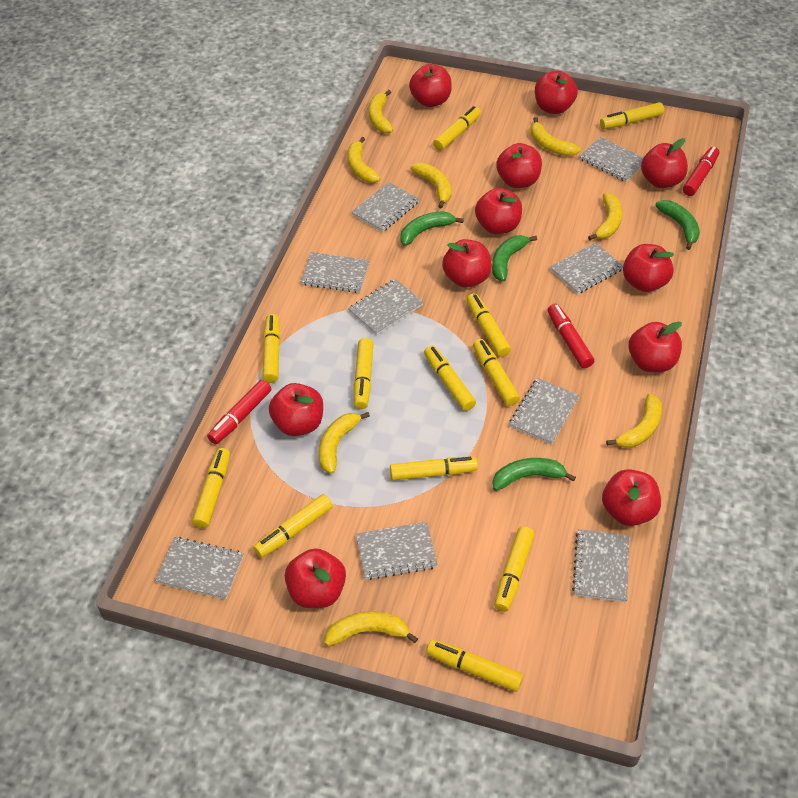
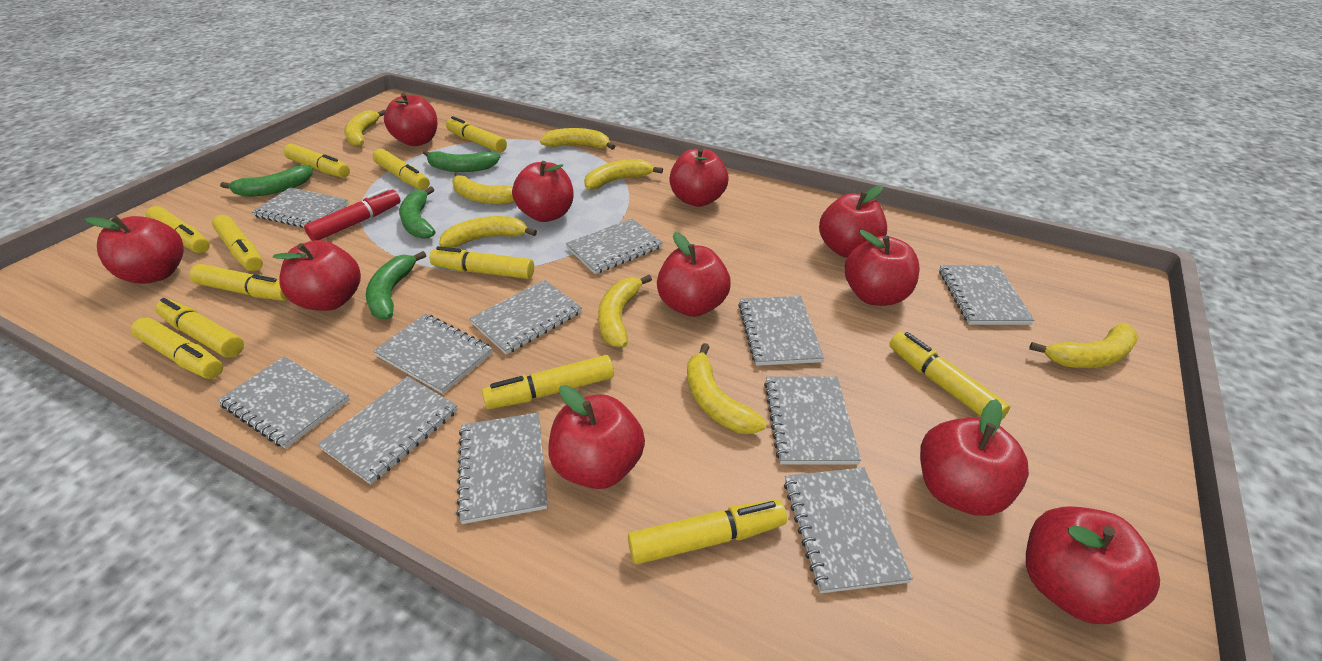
grey notebook: 9 -> 11
red marker: 3 -> 1

